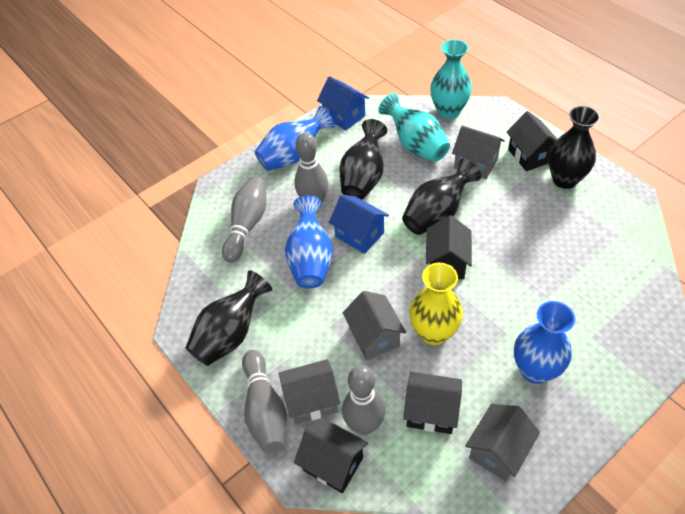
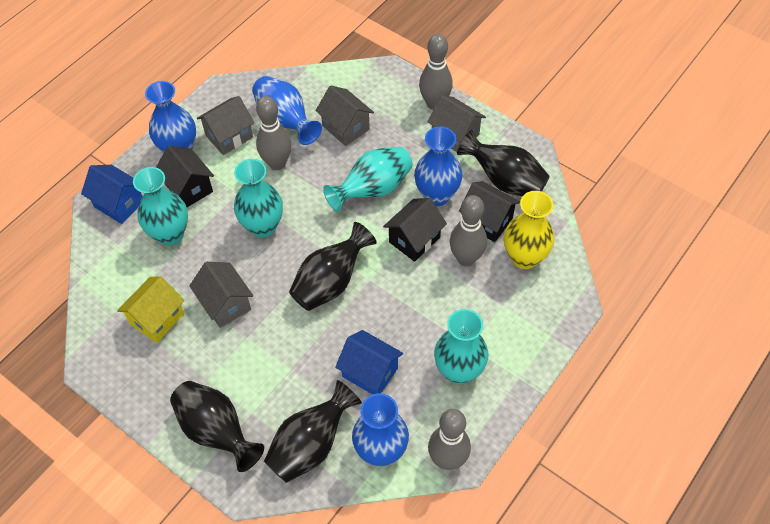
black house: 4 -> 3
blue vase: 3 -> 4
turquoise vase: 2 -> 4
yellow house: 0 -> 1

